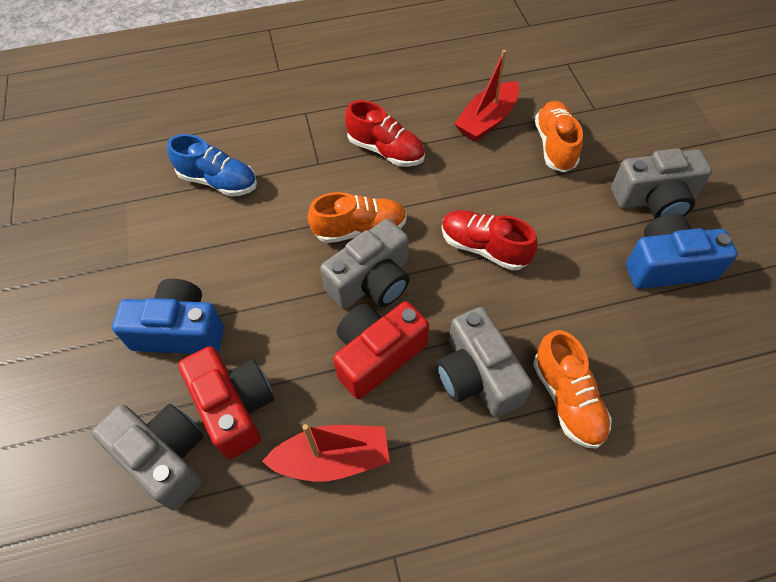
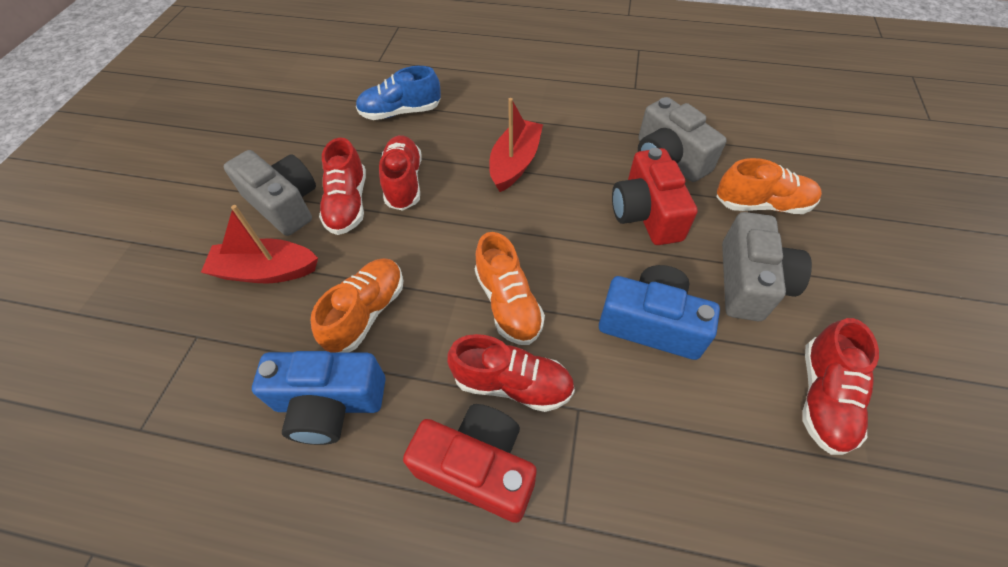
grey camera: 4 -> 3
red shoe: 2 -> 4

